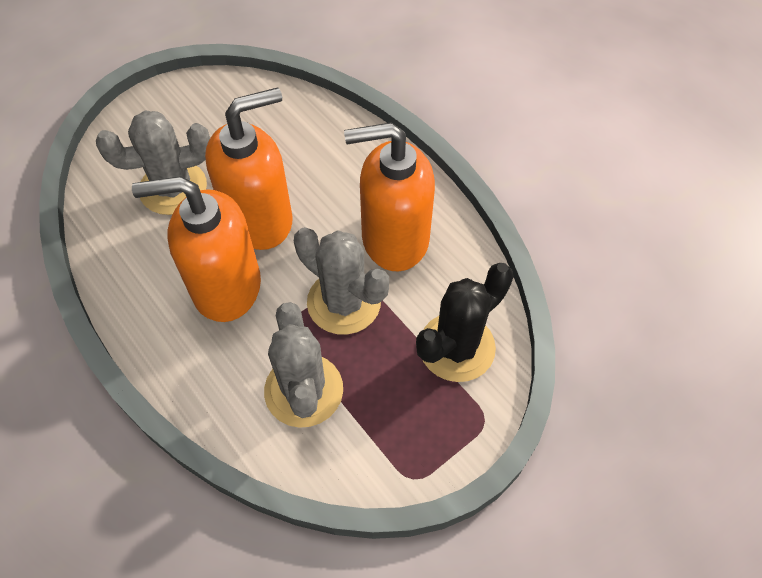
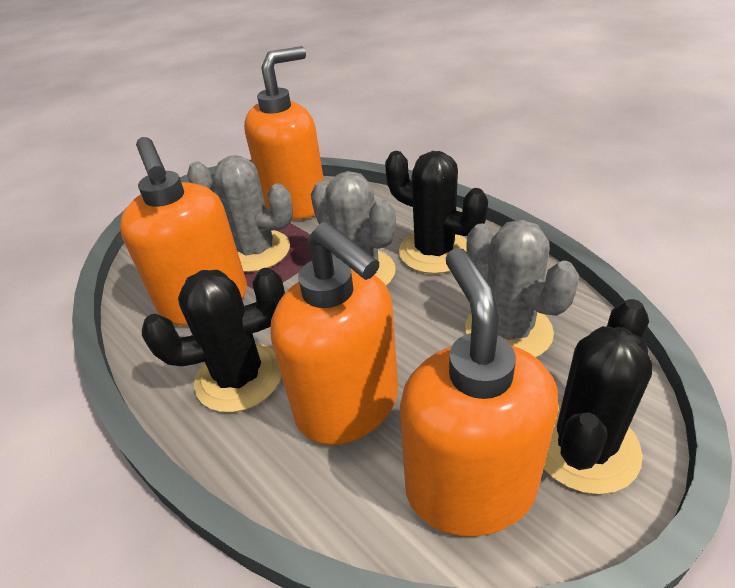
black cactus: 1 -> 3
orange soap dispenser: 3 -> 4

